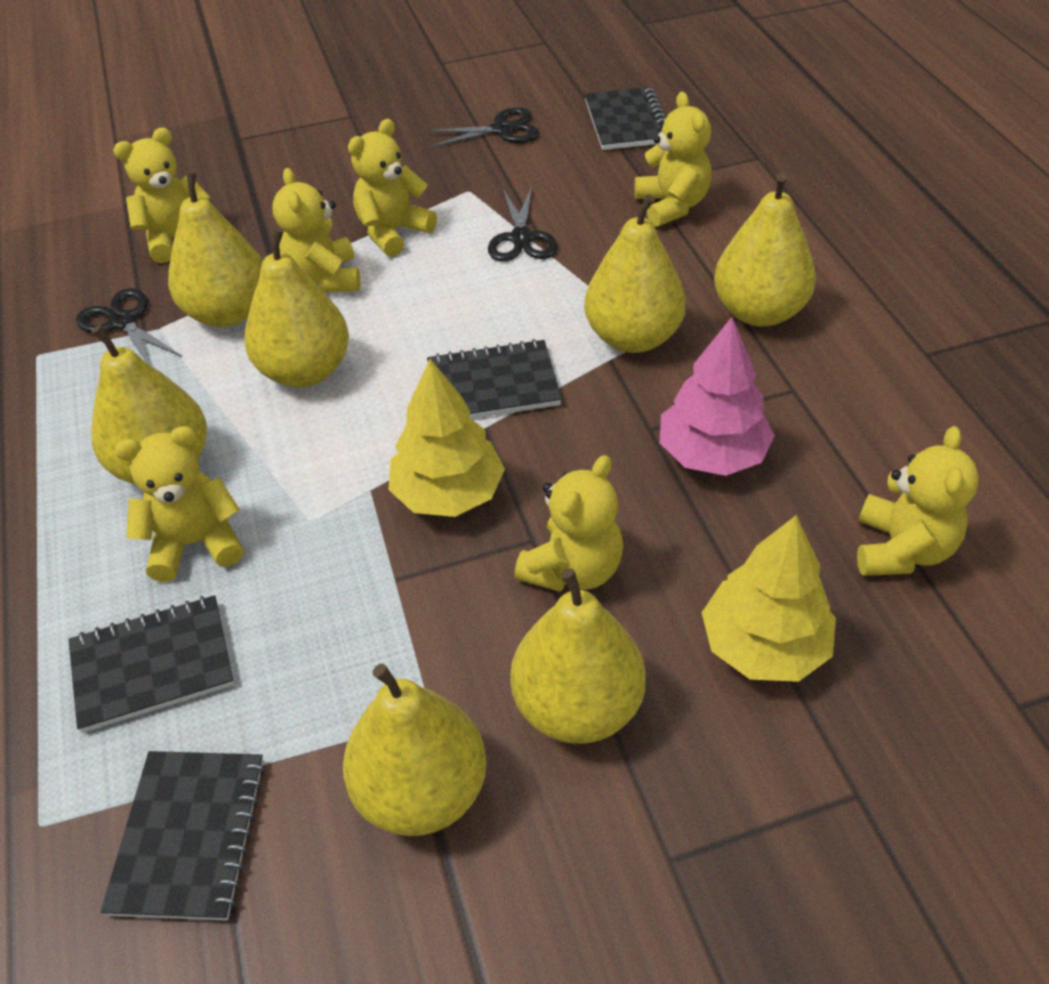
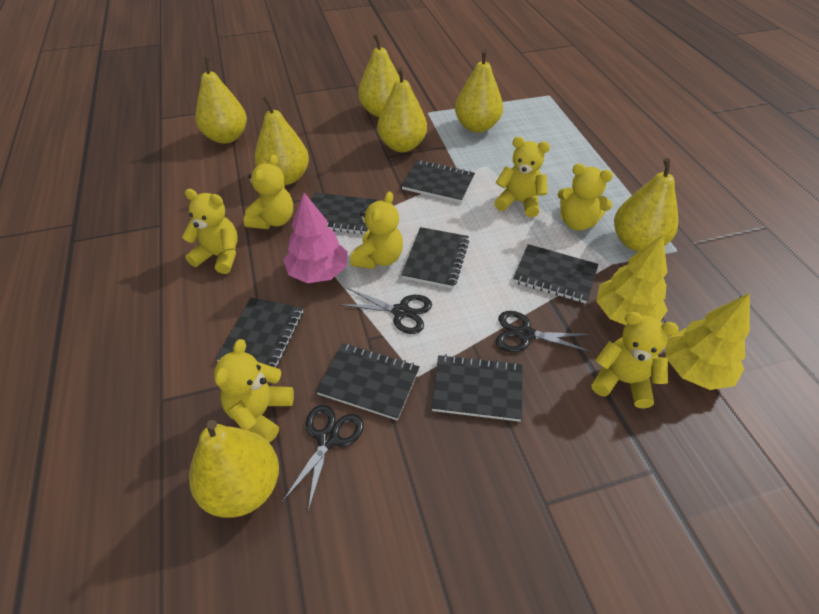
black notebook: 4 -> 7

